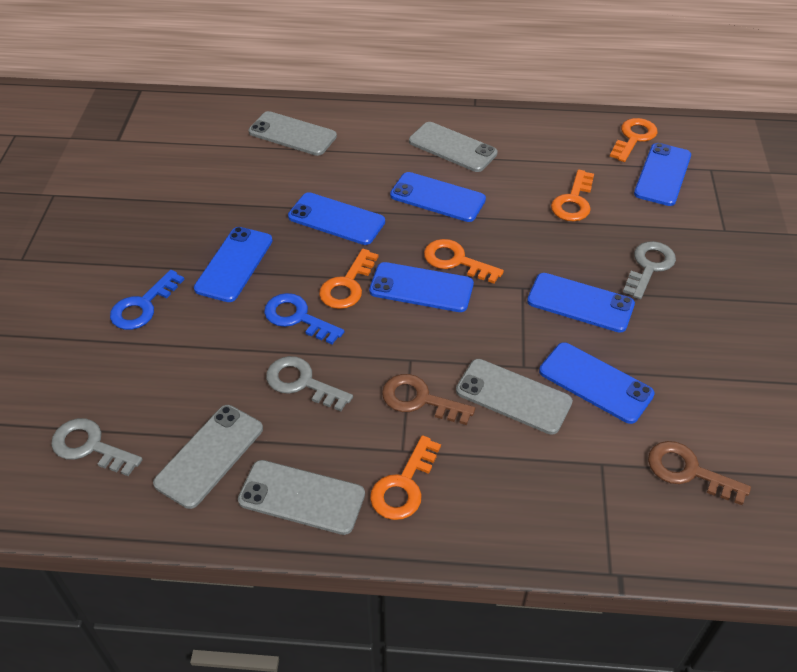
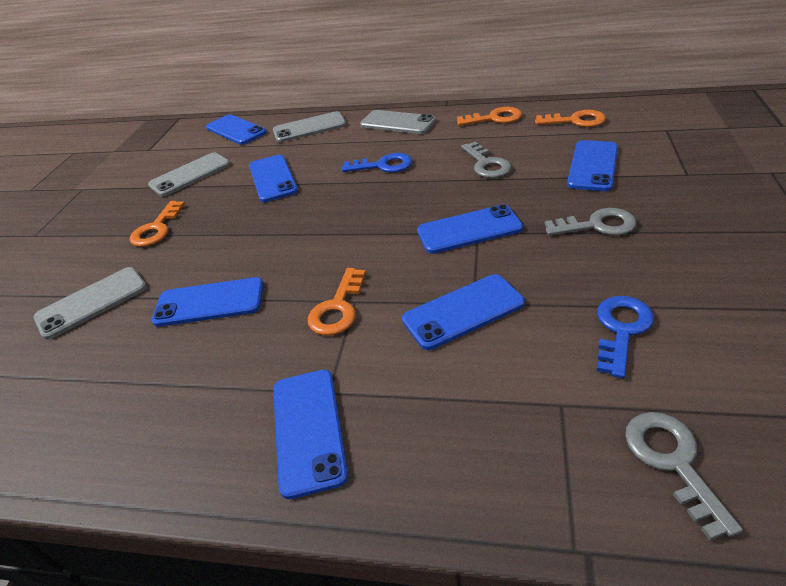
brown key: 2 -> 0
grey phone: 5 -> 4
orange key: 5 -> 4

